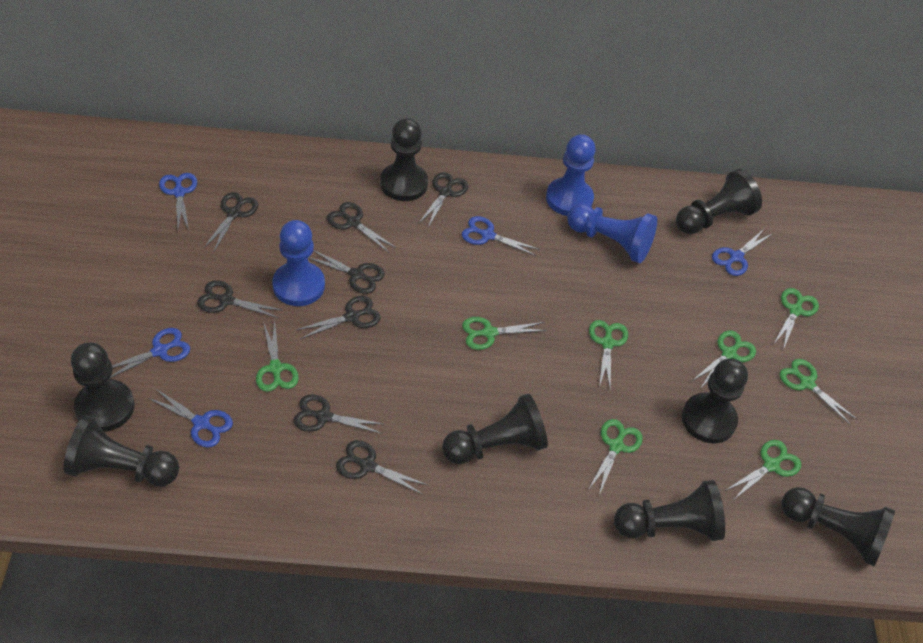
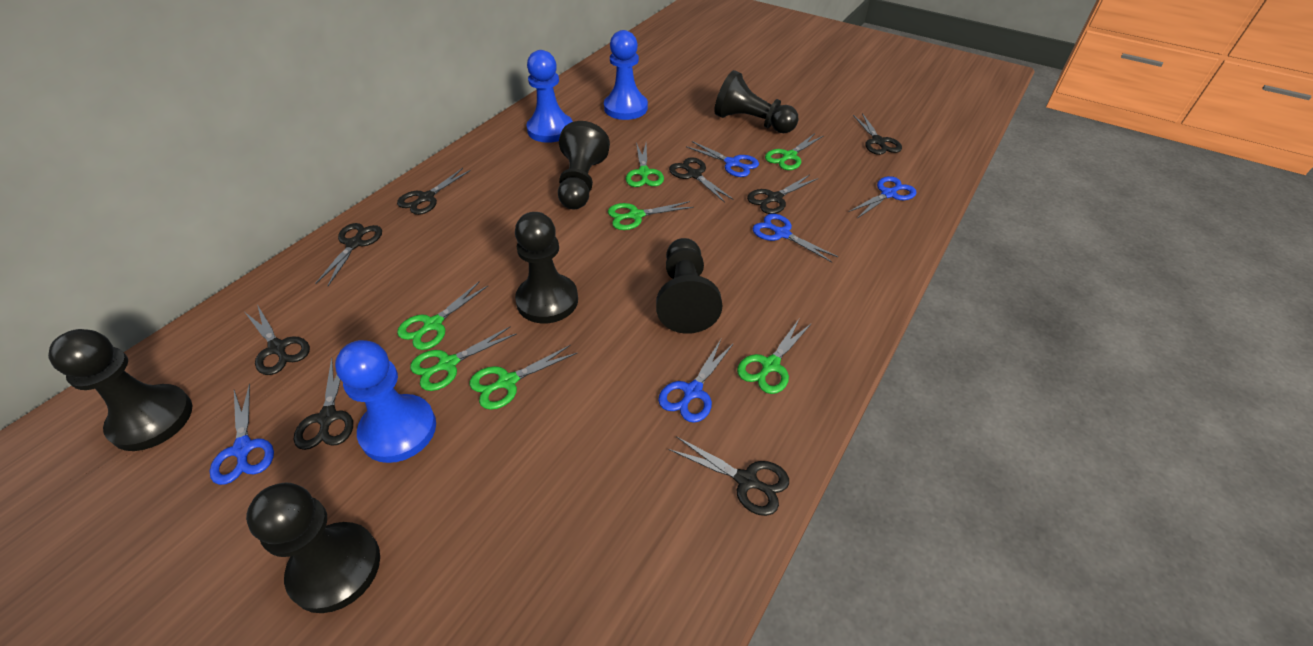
black pawn: 8 -> 6
green scissors: 8 -> 7

